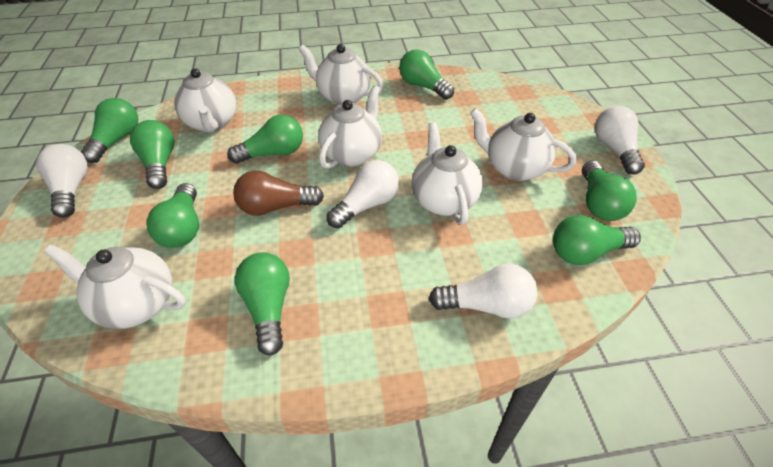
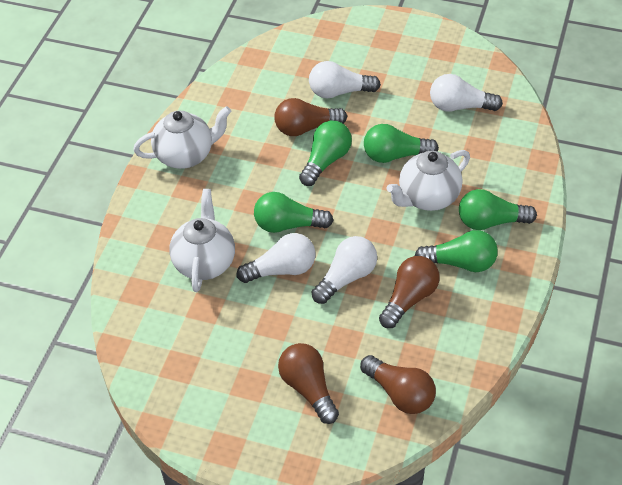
brown light bulb: 1 -> 4
green light bulb: 8 -> 5
white teapot: 6 -> 3

